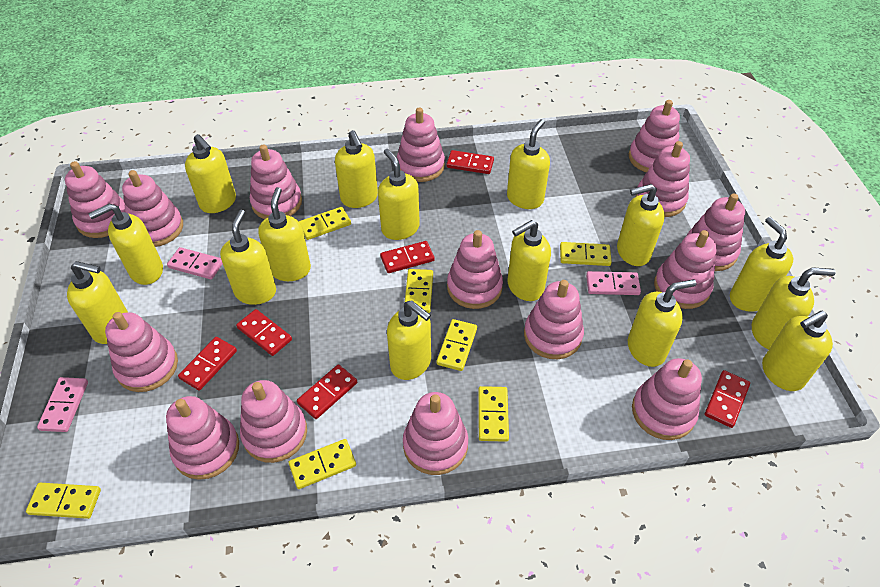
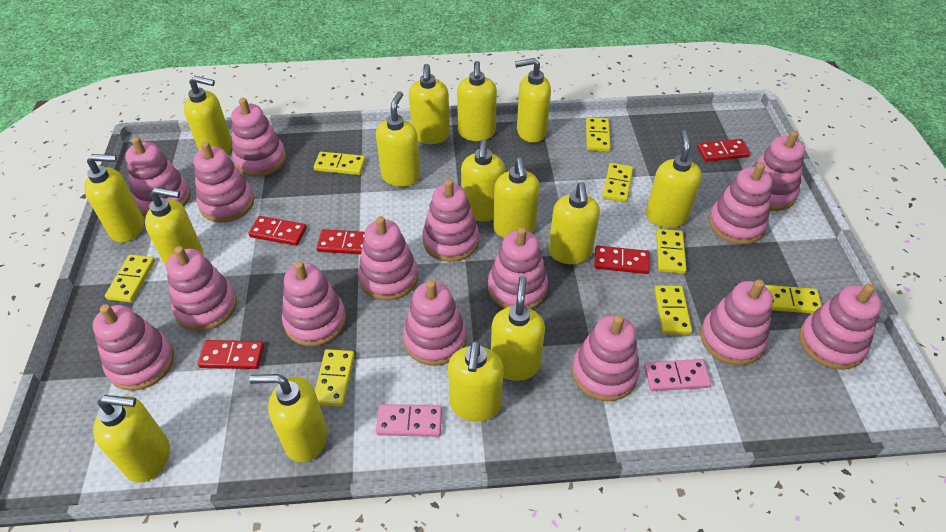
pink domino: 3 -> 2
red domino: 6 -> 5
yellow domino: 7 -> 8

